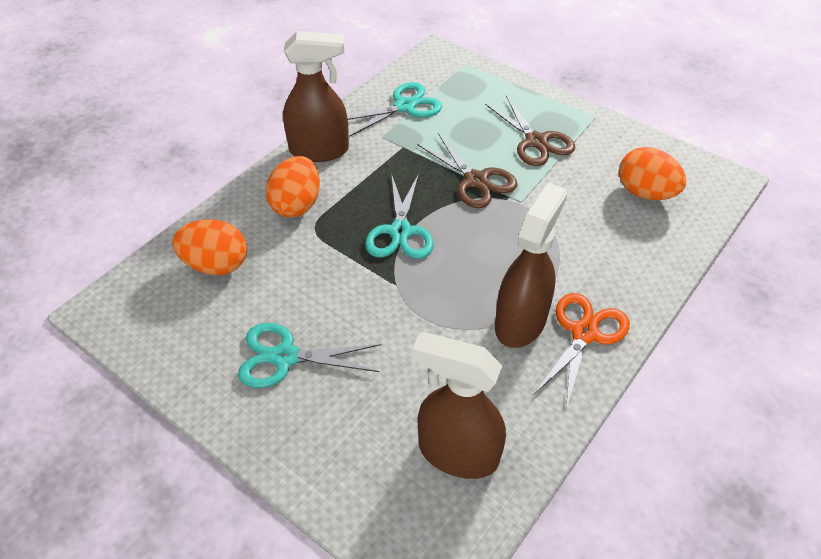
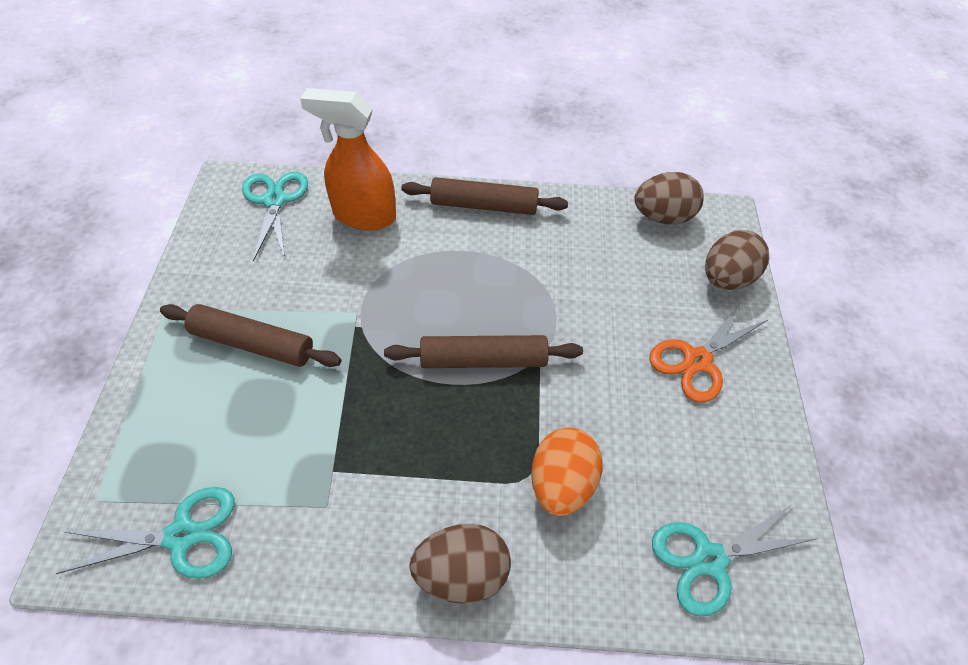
brown egg: 0 -> 3
brown rolling pin: 0 -> 3
brown scissors: 2 -> 0
brown spray bottle: 3 -> 0
orange egg: 3 -> 1
orange spray bottle: 0 -> 1

